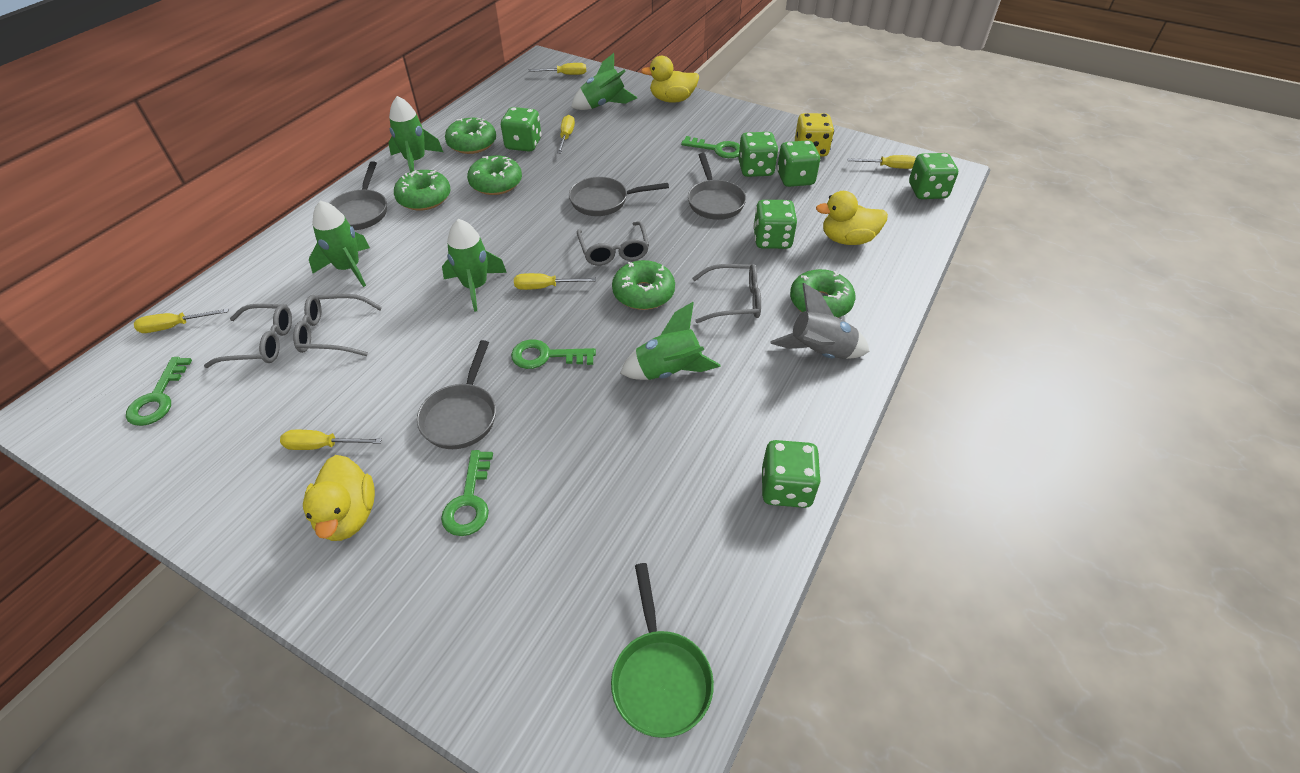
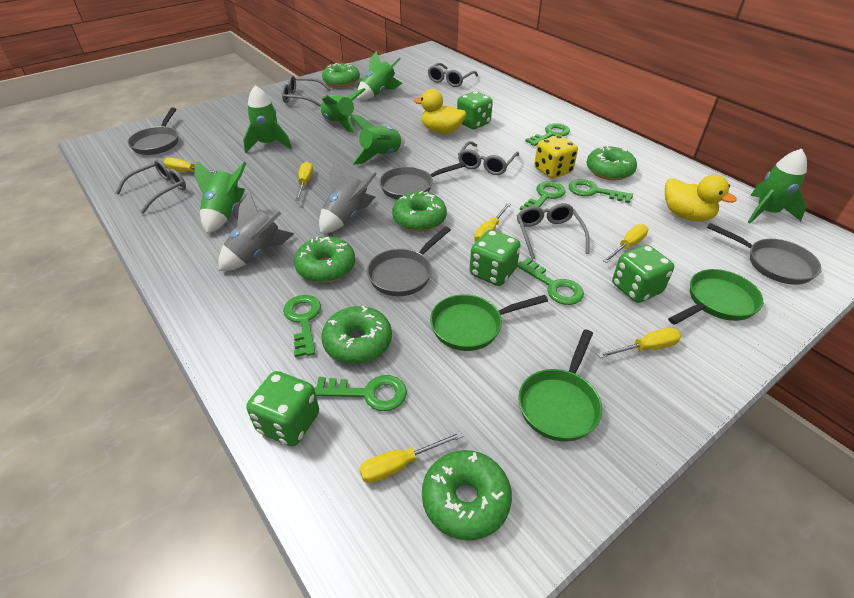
green dice: 6 -> 4
green donut: 5 -> 6
green key: 4 -> 6
green pan: 1 -> 3
green rocket: 5 -> 6
grey glasses: 4 -> 5
grey rocket: 1 -> 2
yellow duck: 3 -> 2

